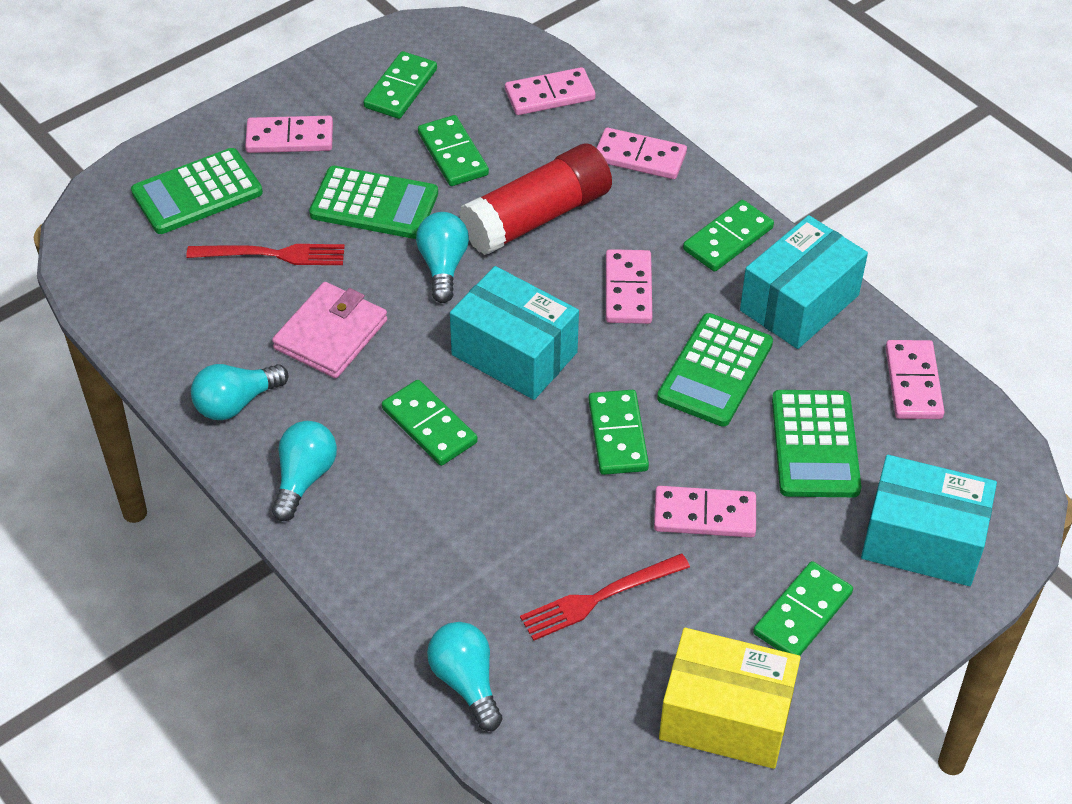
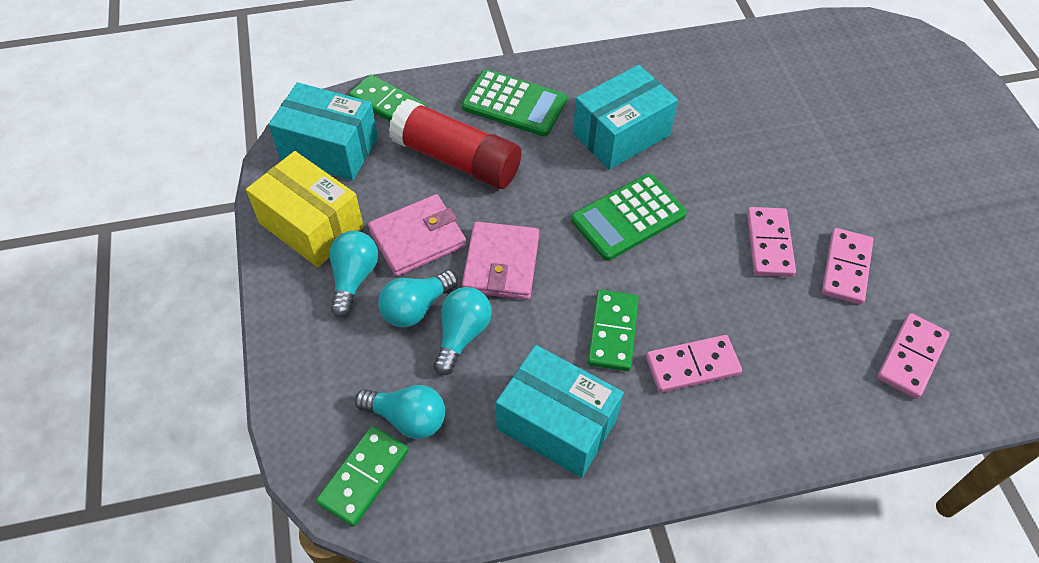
green calculator: 4 -> 2
green domino: 6 -> 3
pink domino: 6 -> 4
pink wallet: 1 -> 2
red fork: 2 -> 0

